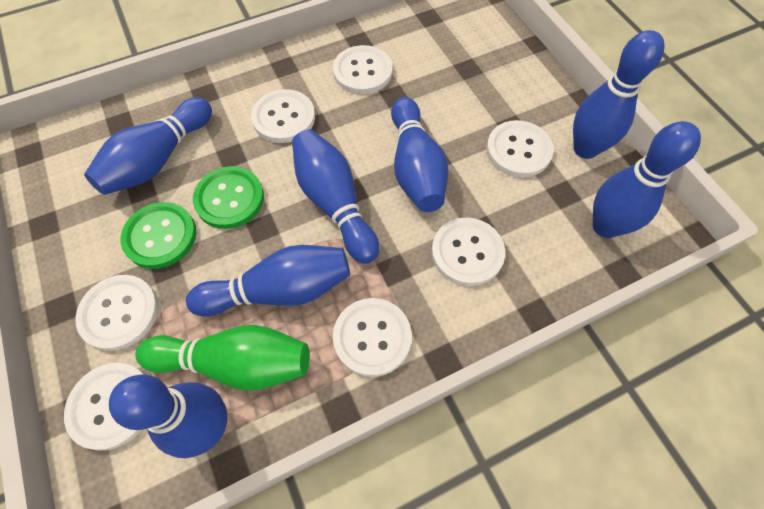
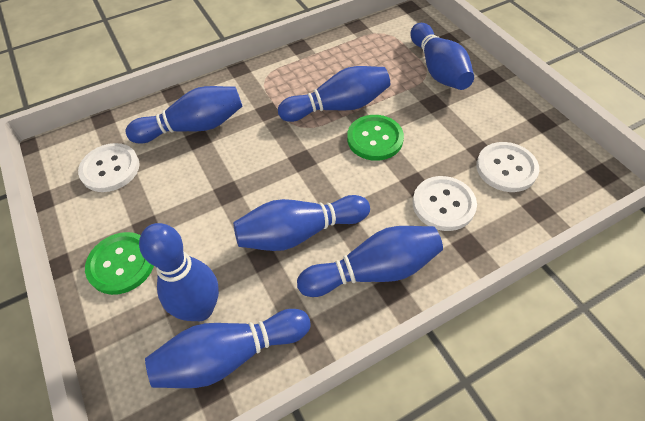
green bowling pin: 1 -> 0
white button: 7 -> 3

